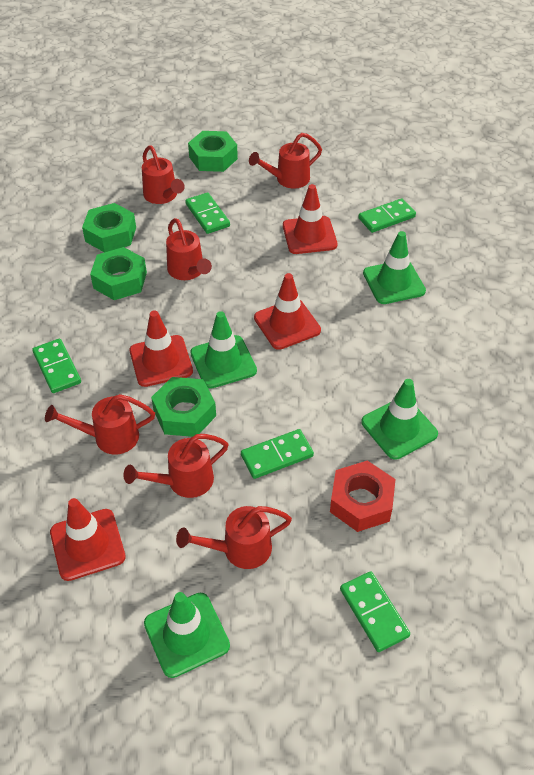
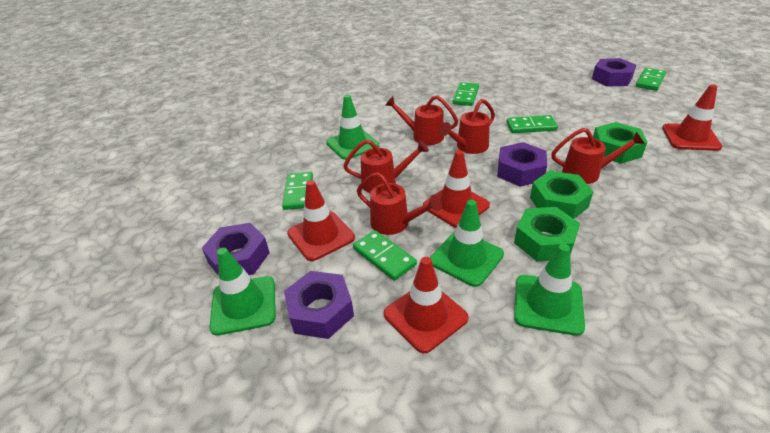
green nut: 4 -> 3
purple nut: 0 -> 4
red nut: 1 -> 0
red watering can: 6 -> 5

